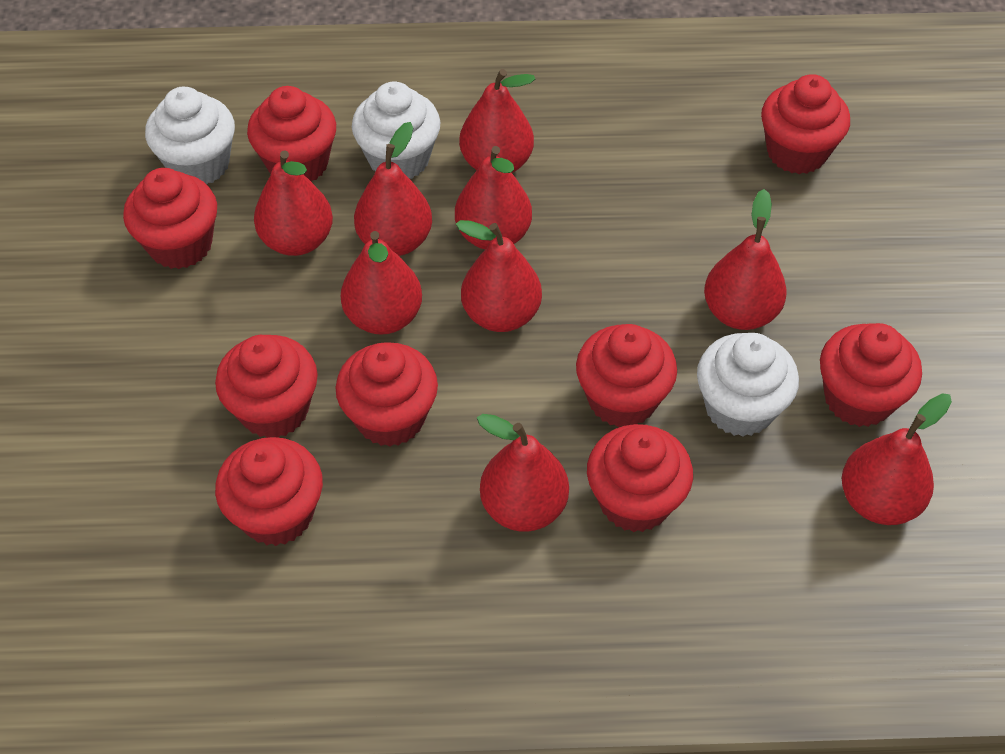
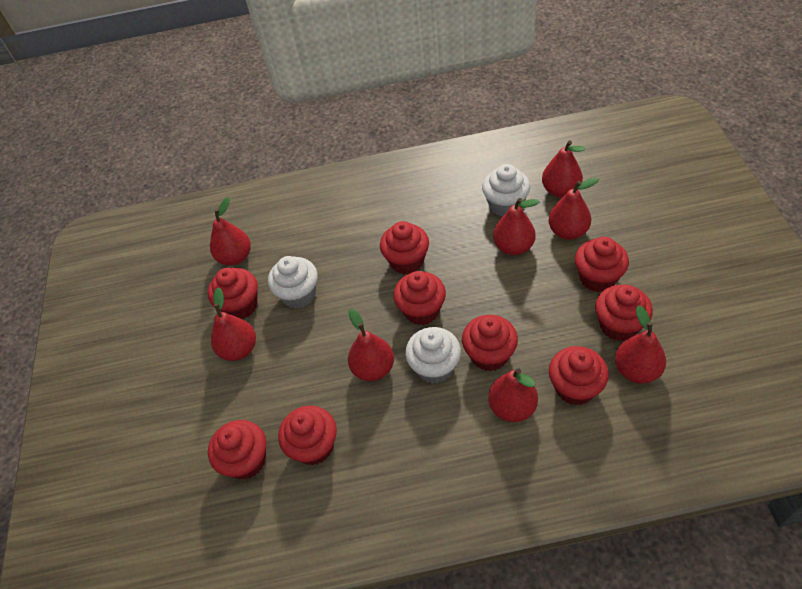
red pear: 9 -> 8

